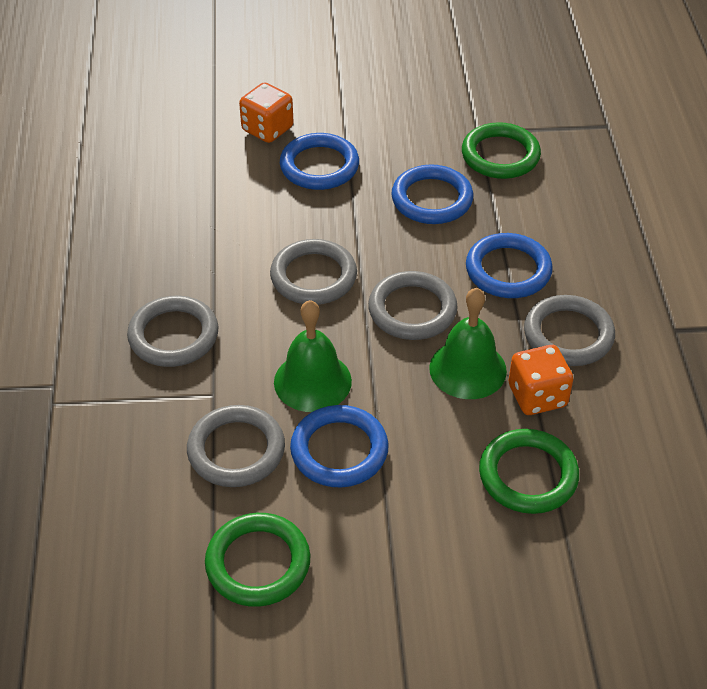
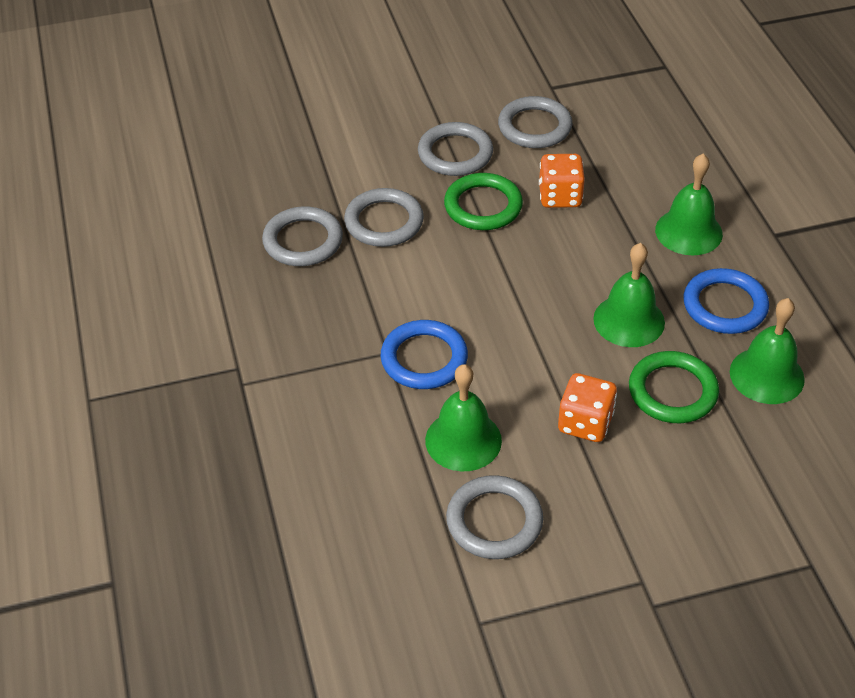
blue ring: 4 -> 2
green bell: 2 -> 4
green ring: 3 -> 2

